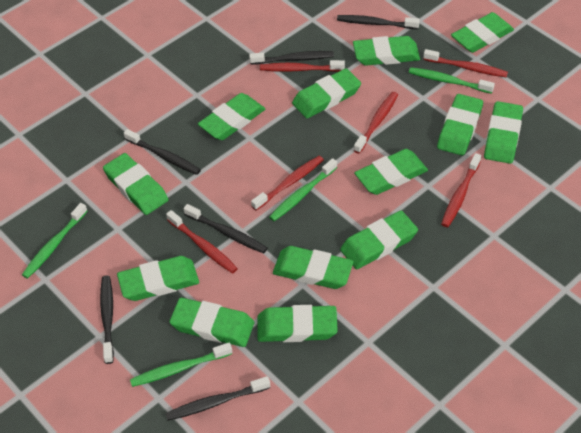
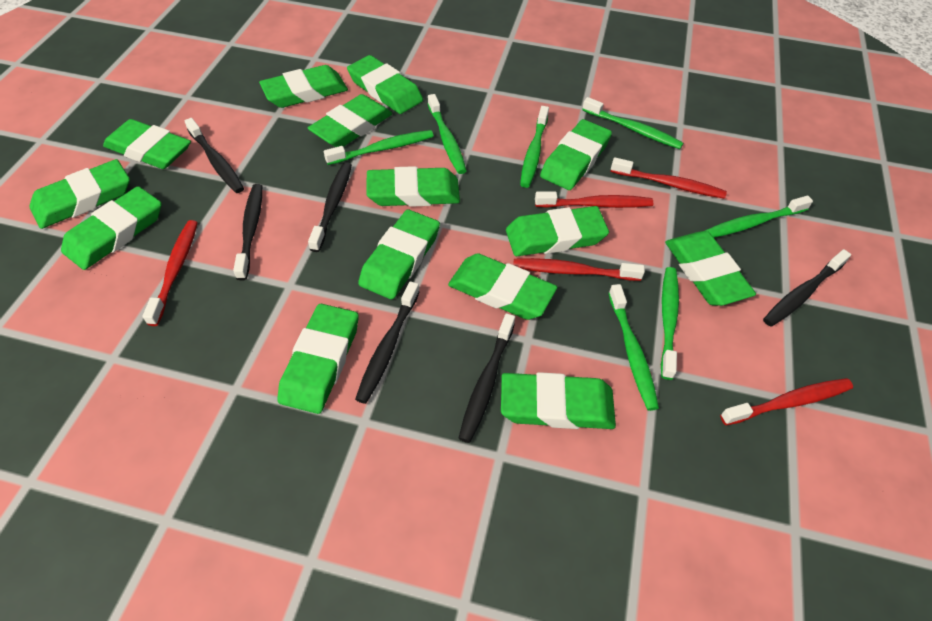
green eraser: 13 -> 14
green toothbrush: 4 -> 7
red toothbrush: 6 -> 5

